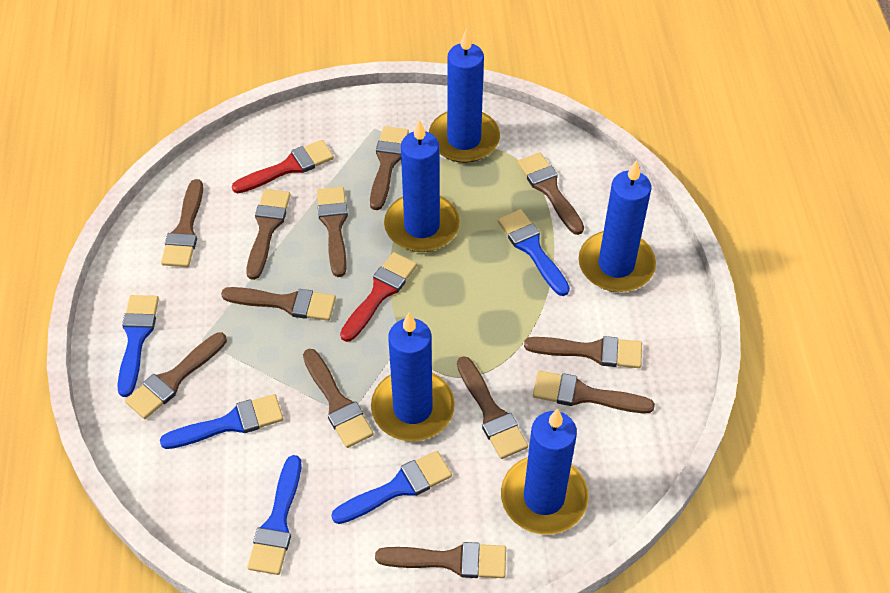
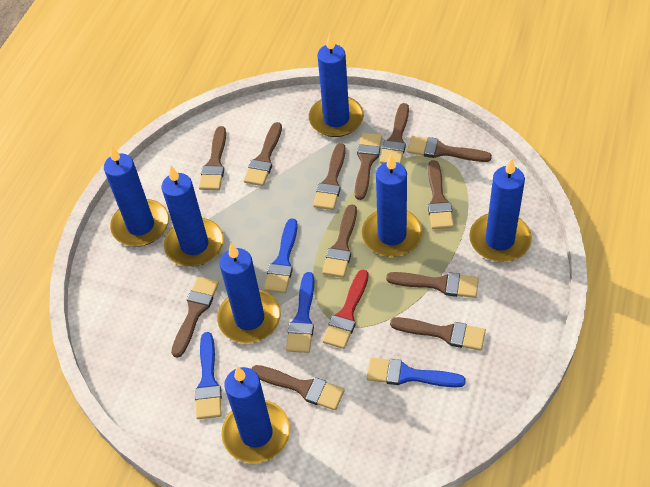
blue brush: 5 -> 4
blue candle: 5 -> 7
red brush: 2 -> 1

